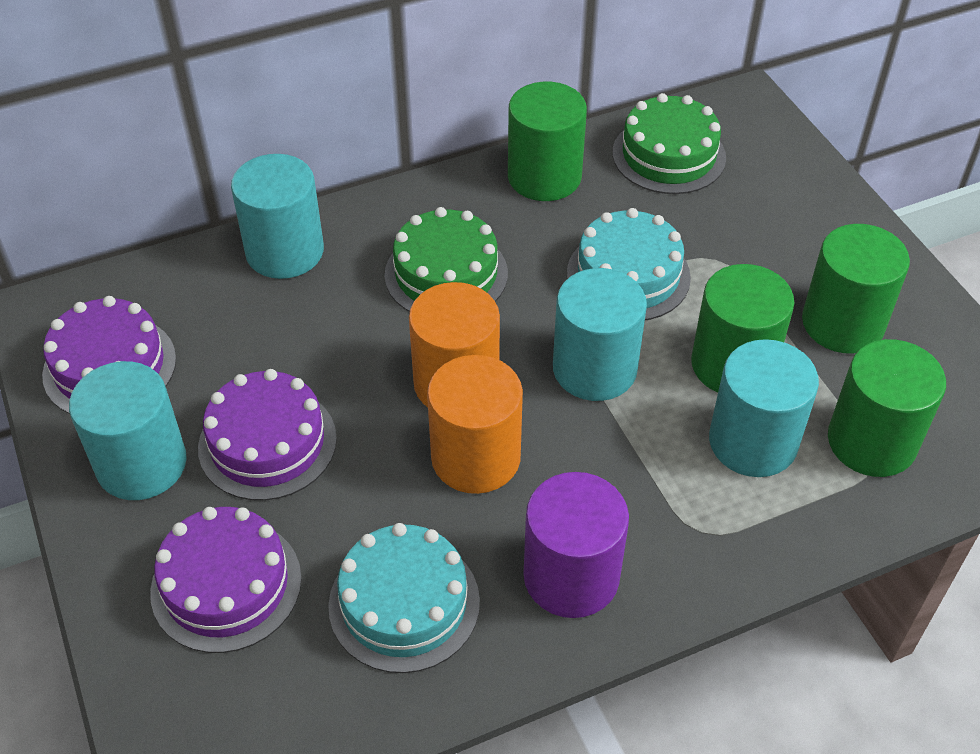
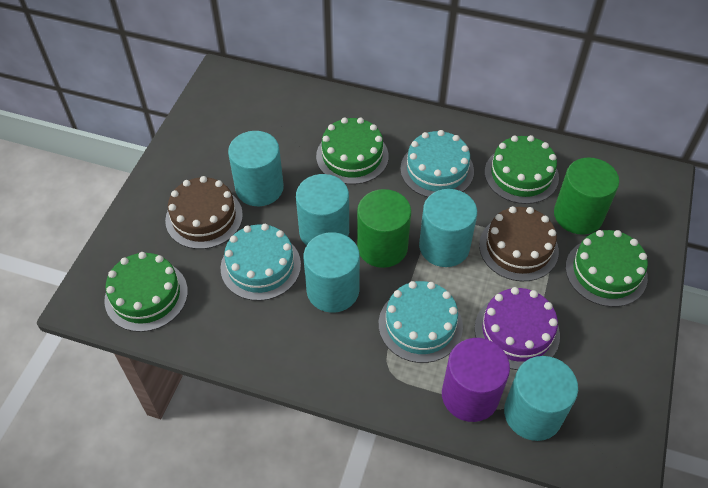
brown cake: 0 -> 2
green cake: 2 -> 4
green cylinder: 4 -> 2
orange cylinder: 2 -> 0
purple cake: 3 -> 1
turquoise cake: 2 -> 3
turquoise cylinder: 4 -> 5

